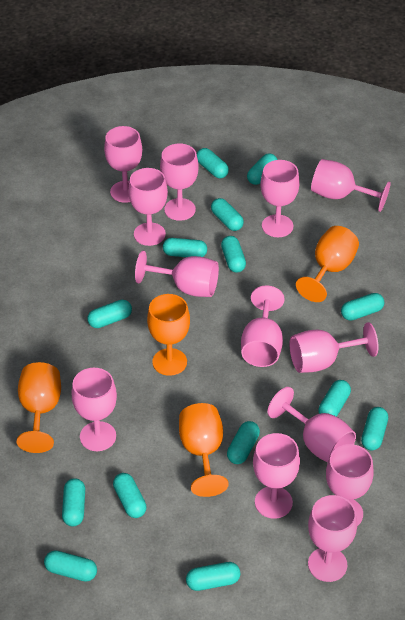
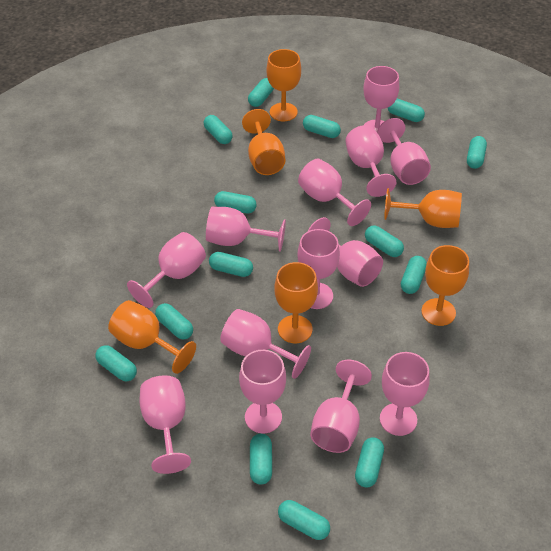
orange goblet: 4 -> 6

